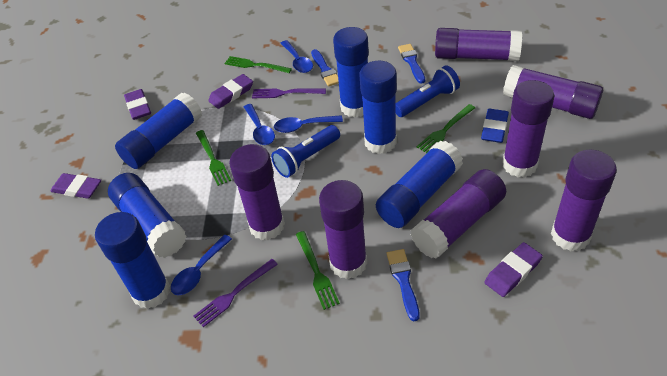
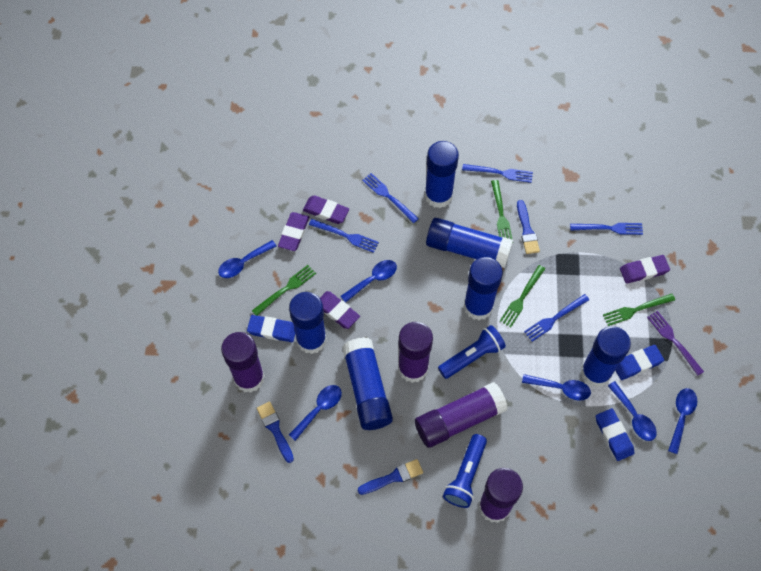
blue eraser: 1 -> 3
blue fork: 0 -> 5
blue spoon: 4 -> 6
purple fork: 2 -> 1
purple glue stick: 7 -> 4

